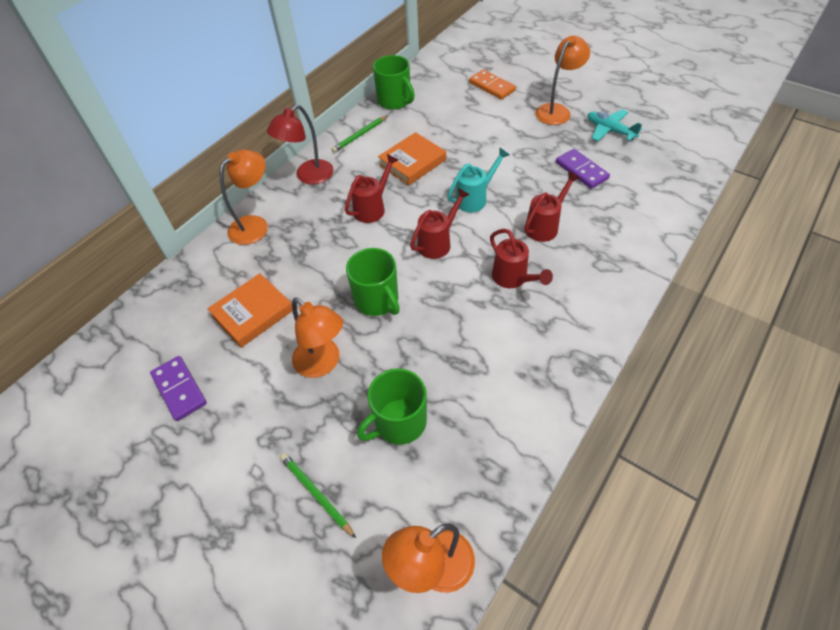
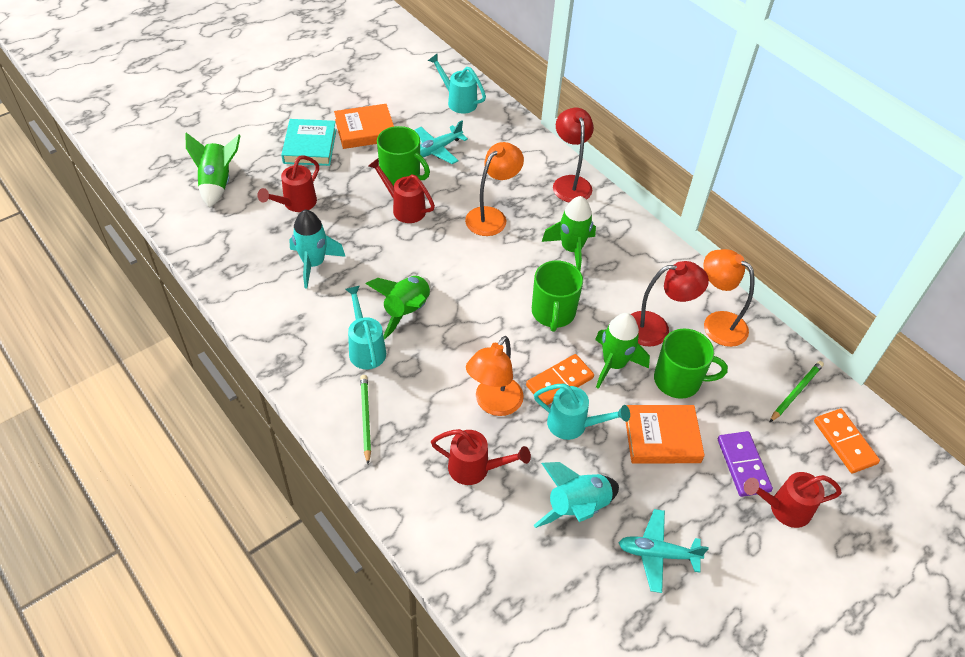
green rocket: 0 -> 4
orange domino: 1 -> 2
orange lamp: 4 -> 3
purple domino: 2 -> 1
red lamp: 1 -> 2
turquoise book: 0 -> 1
turquoise plane: 1 -> 2
turquoise rocket: 0 -> 2
turquoise watering can: 1 -> 3

